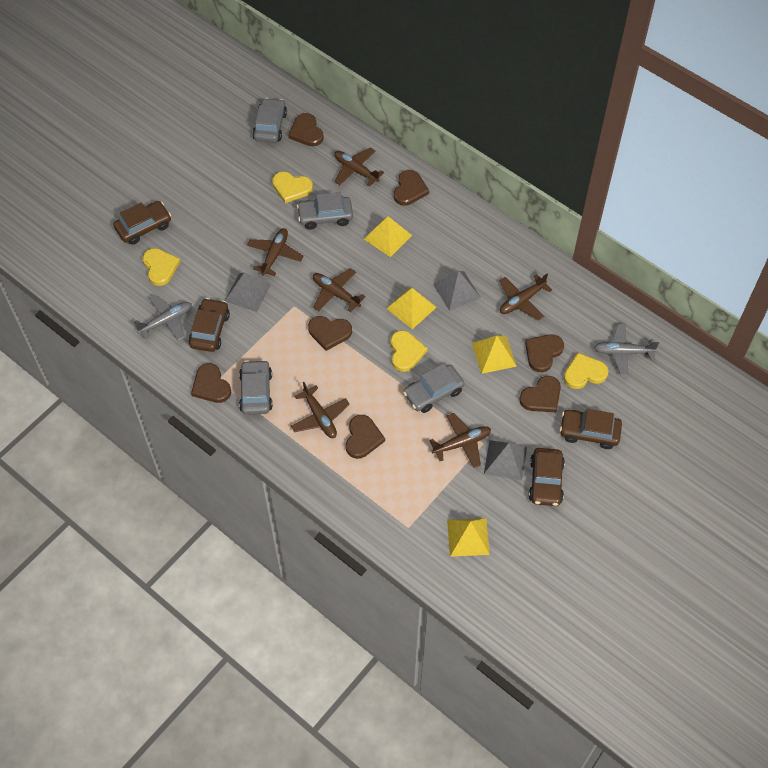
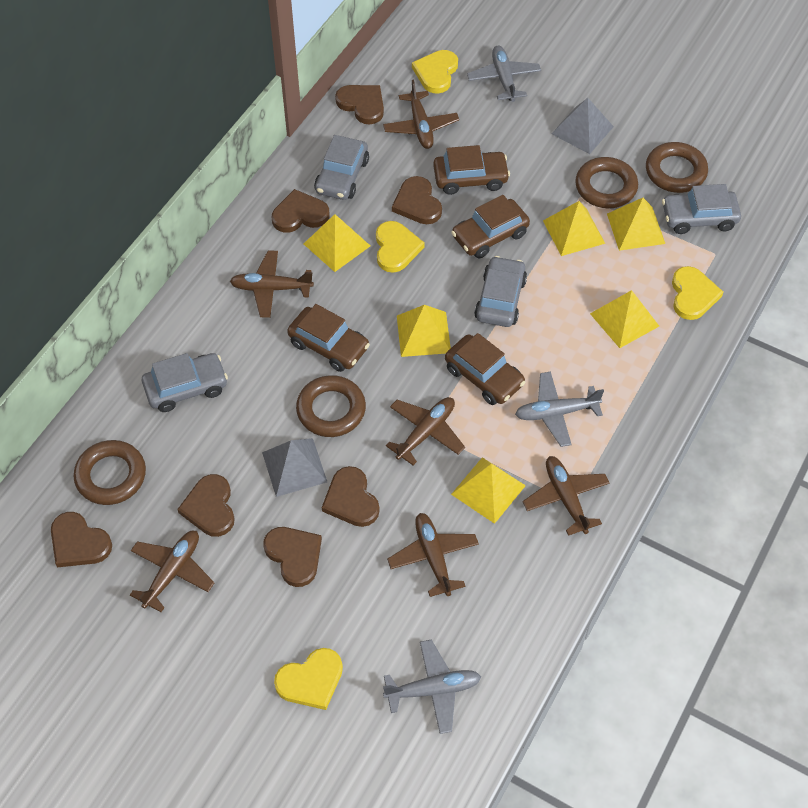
brown ring: 0 -> 4
grey plane: 2 -> 3
grey pyramid: 3 -> 2
yellow pyramid: 4 -> 6

